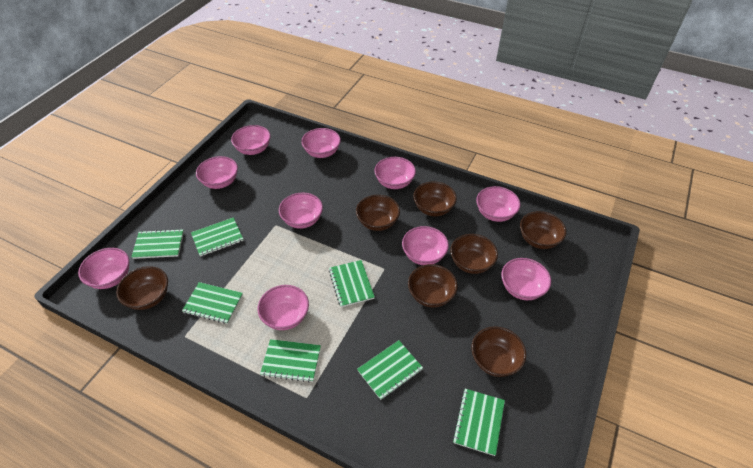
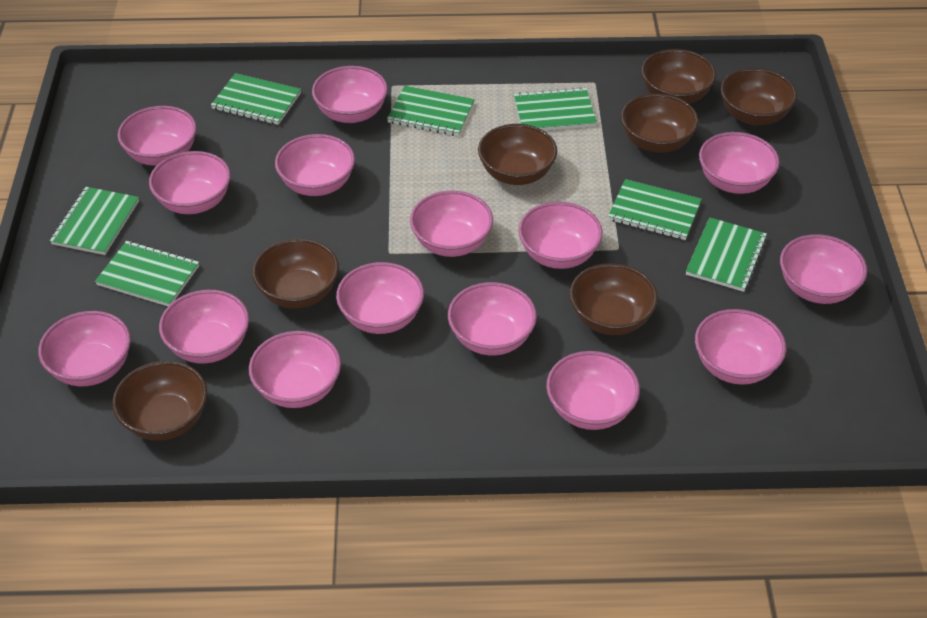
pink bowl: 10 -> 15

